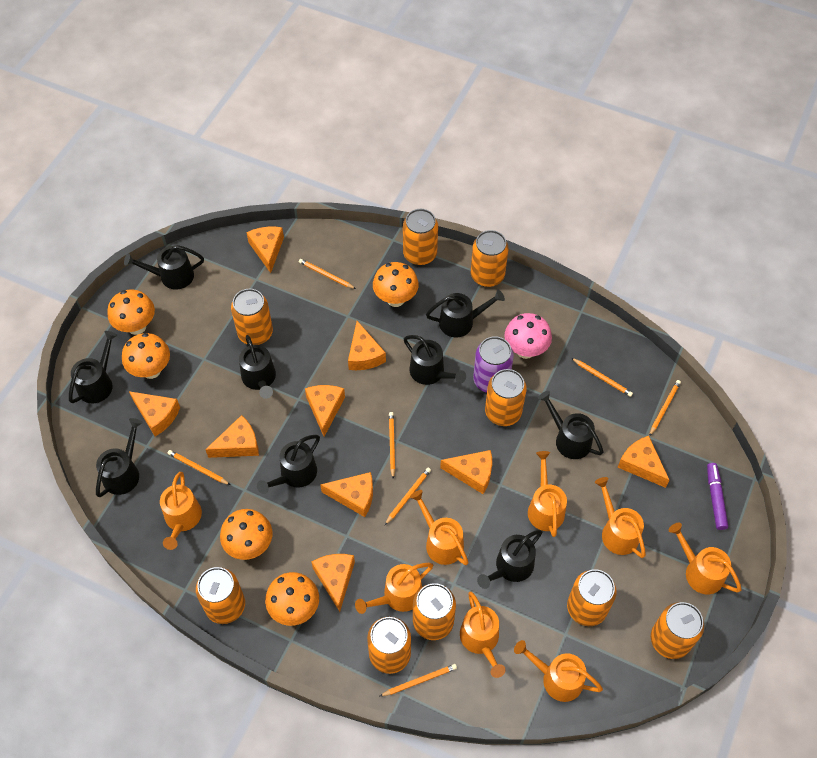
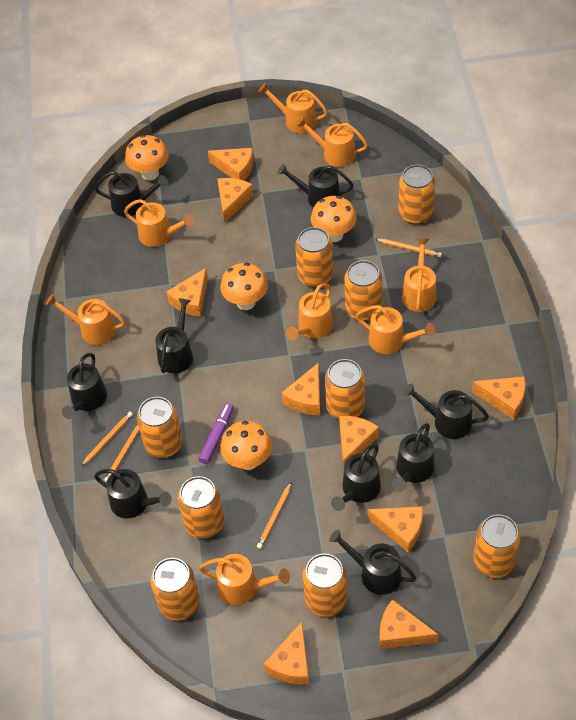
orange mushroom: 5 -> 4
orange pencil: 7 -> 4
pink mushroom: 1 -> 0
purple can: 1 -> 0

